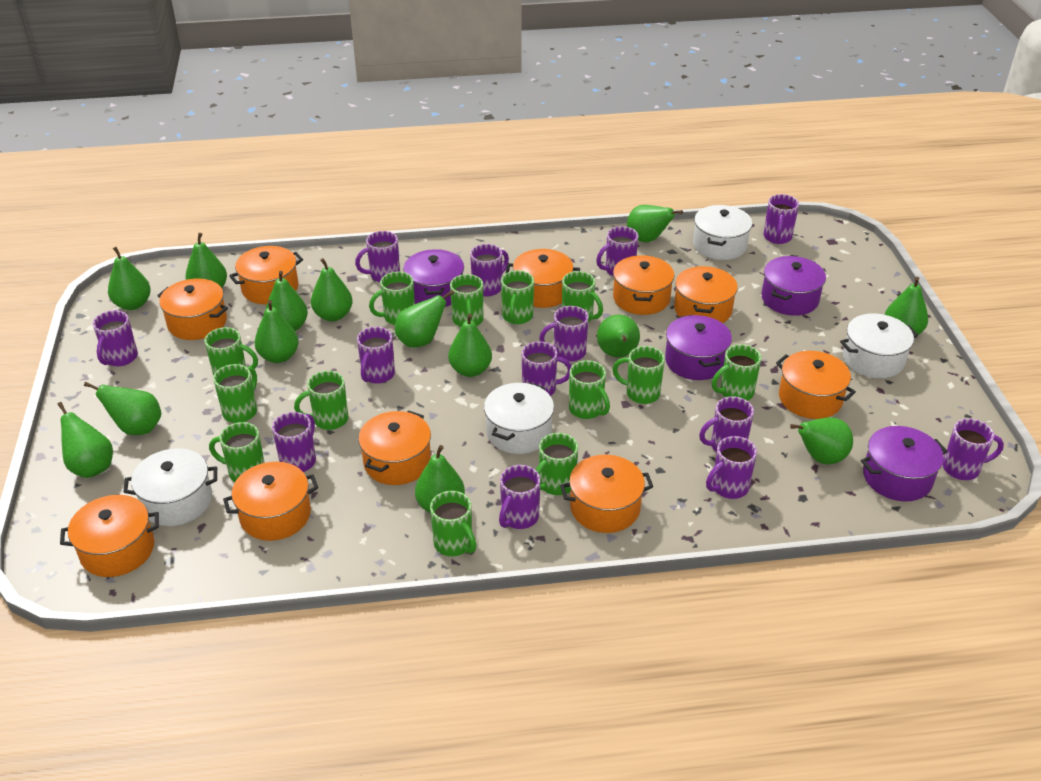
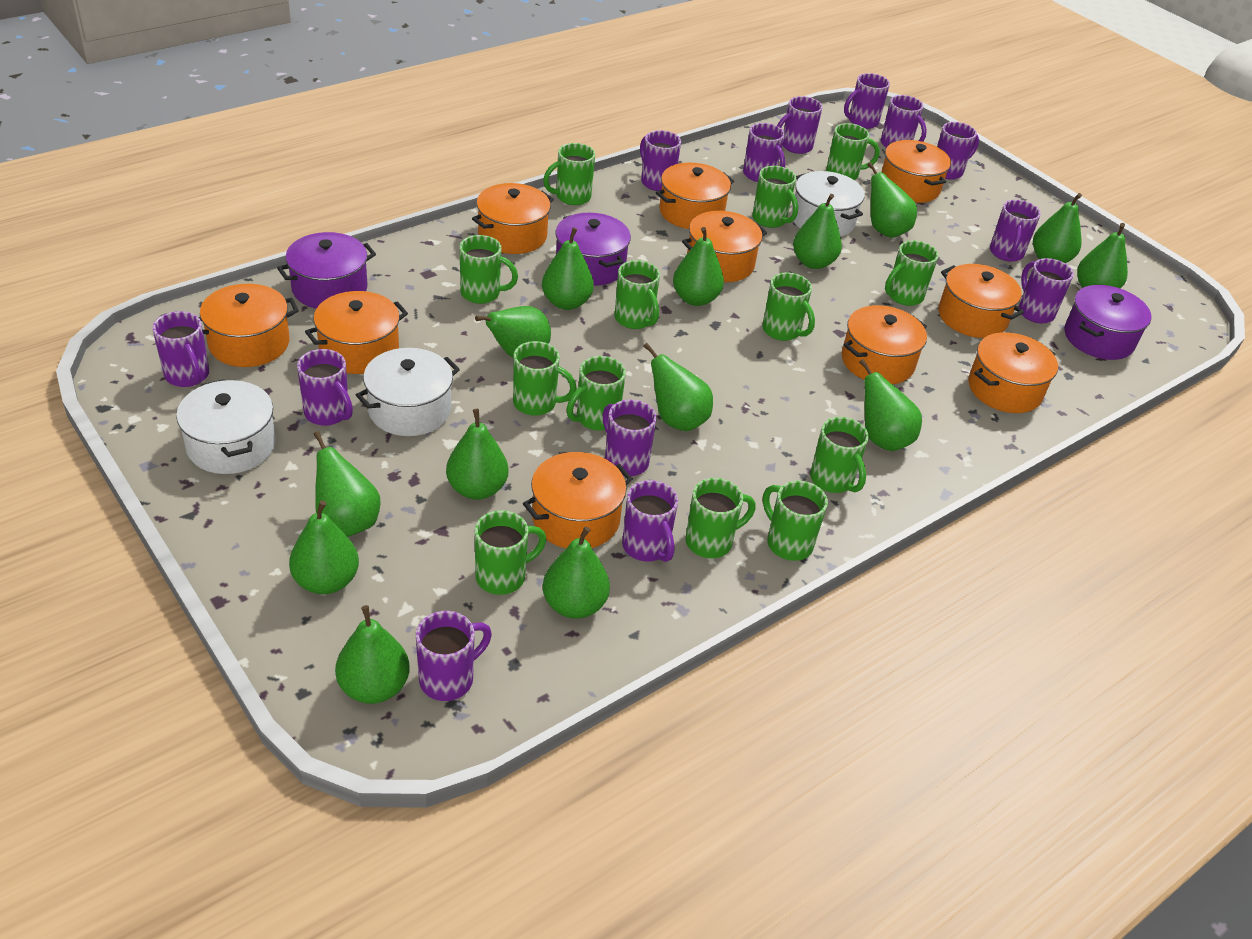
purple pot: 4 -> 3
white pot: 4 -> 3

